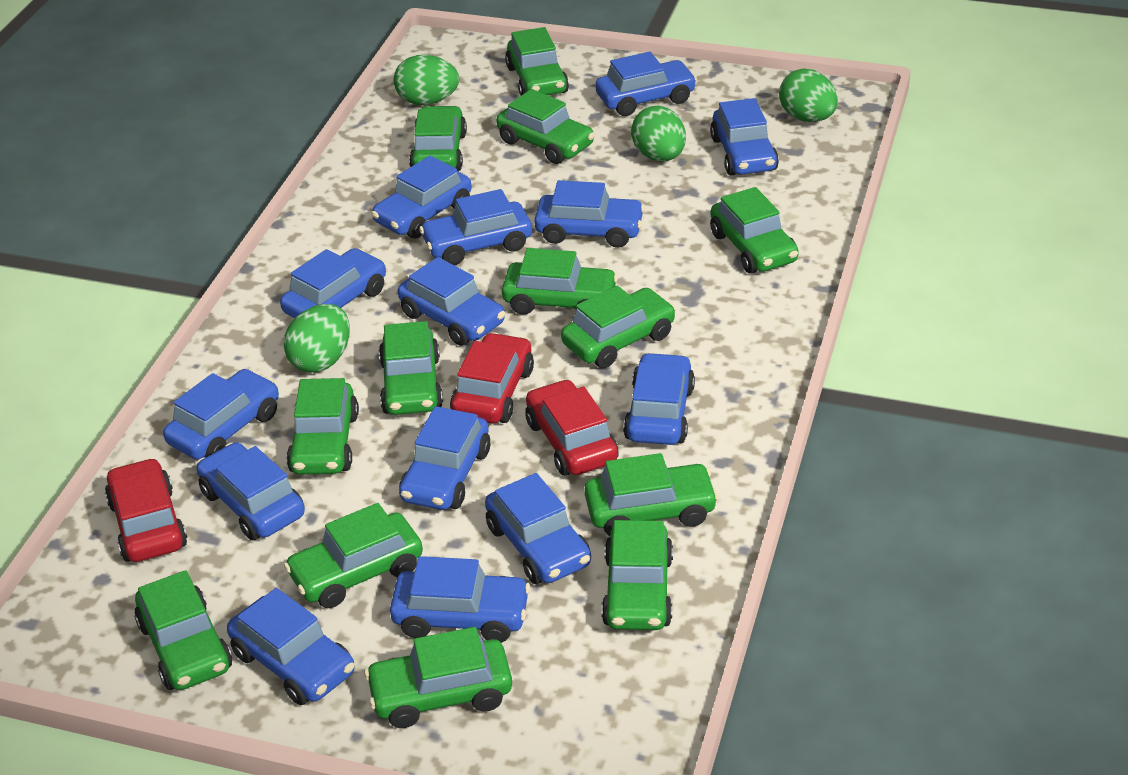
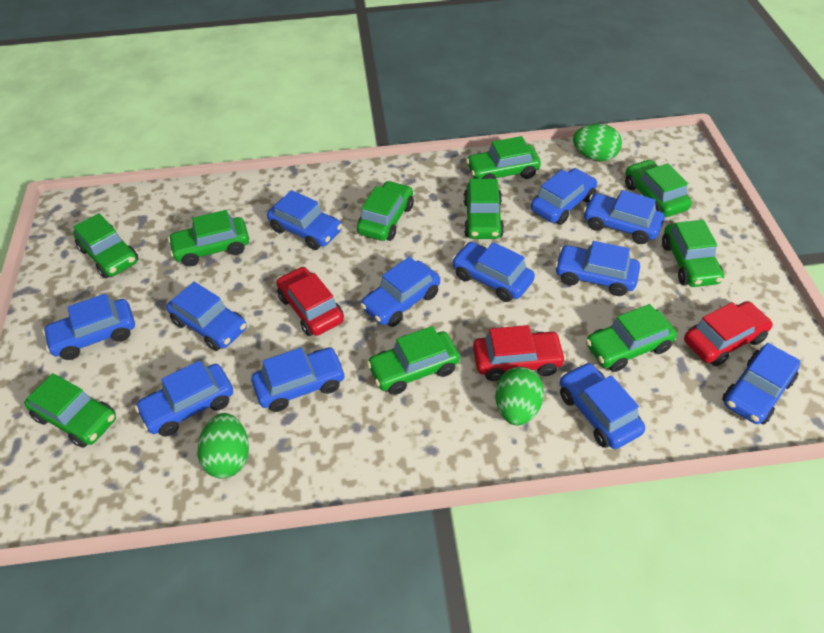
blue car: 14 -> 12
green car: 13 -> 10
green egg: 4 -> 3

